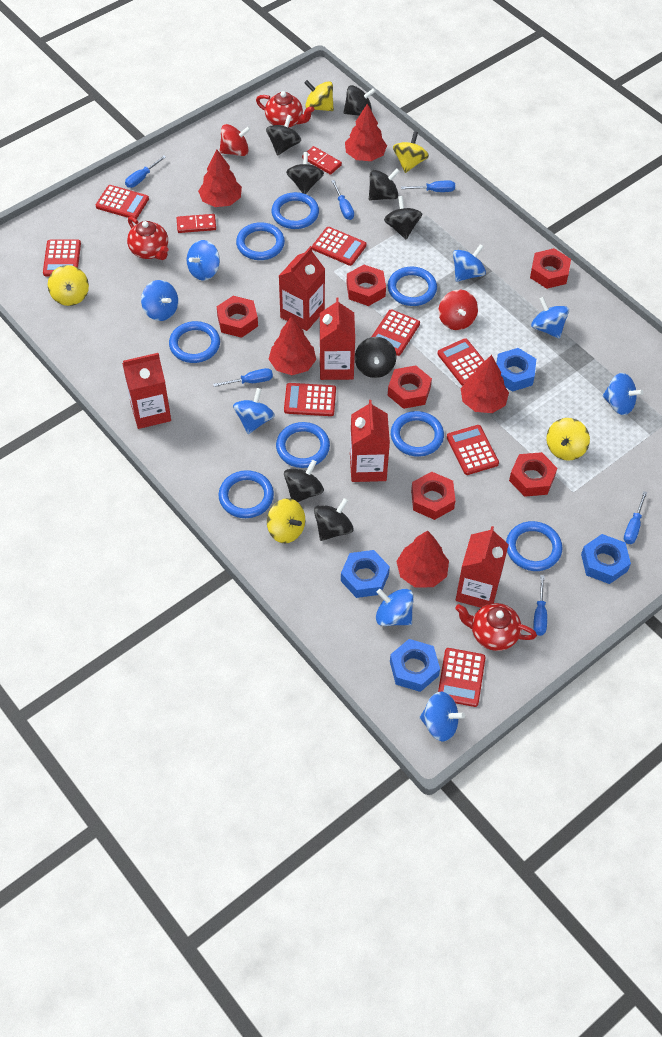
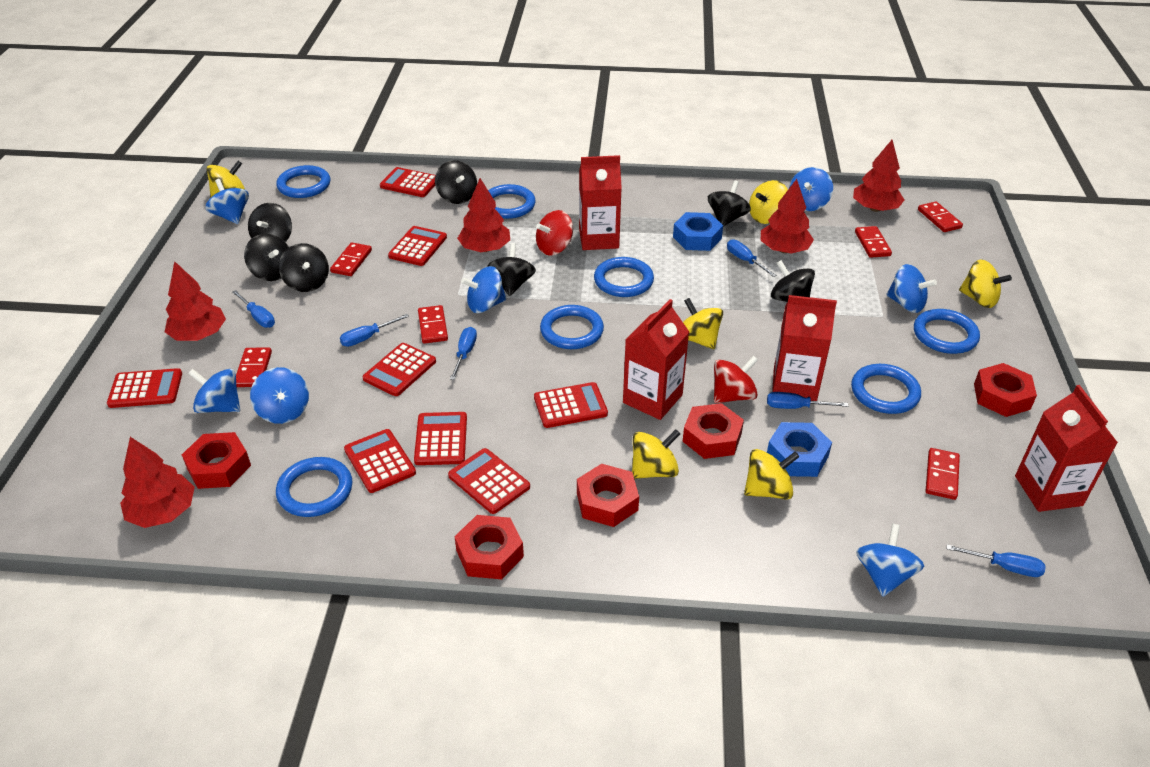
black spinning top: 8 -> 7
blue nut: 4 -> 2
blue ring: 8 -> 7
blue spinning top: 8 -> 7
red carton: 5 -> 4
red domino: 2 -> 6
red nut: 6 -> 5
red teapot: 3 -> 0
yellow spinning top: 5 -> 6

